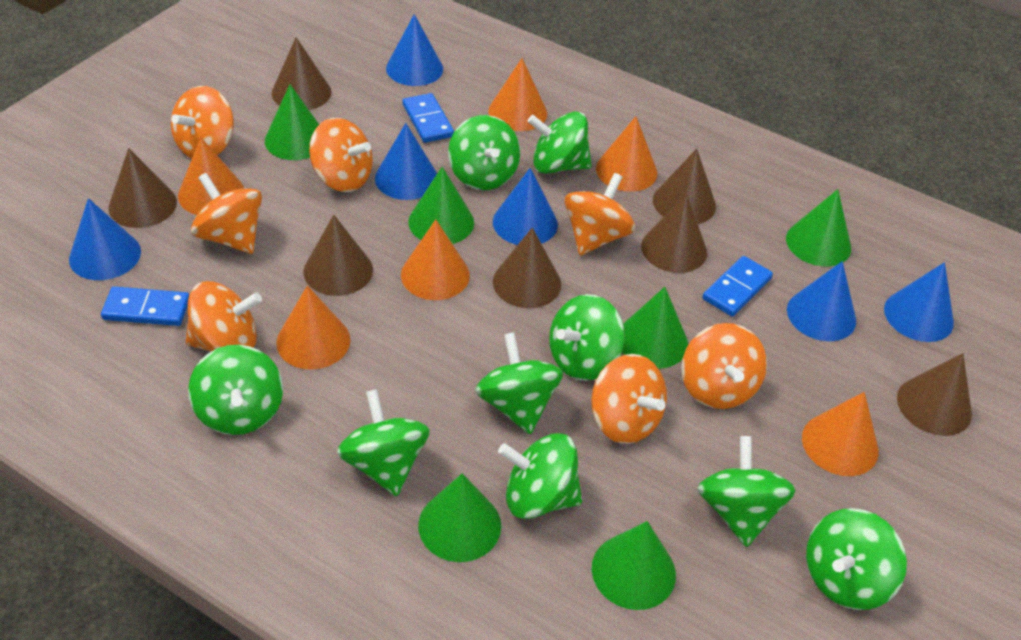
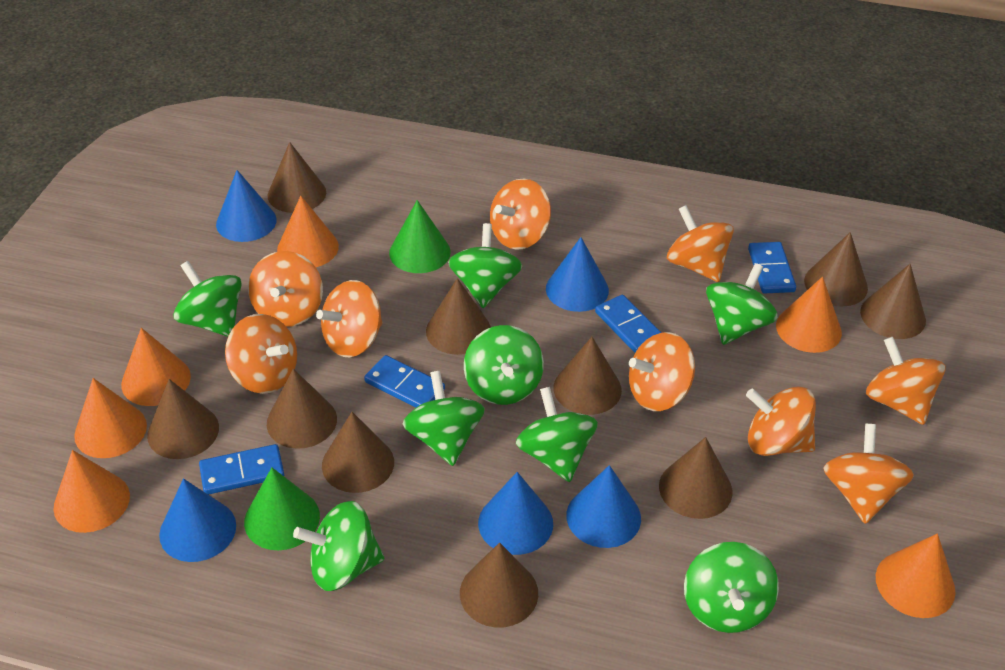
blue cone: 6 -> 5
blue domino: 3 -> 4
brown cone: 7 -> 10
green cone: 6 -> 2
green spinning top: 9 -> 8
orange spinning top: 7 -> 9

